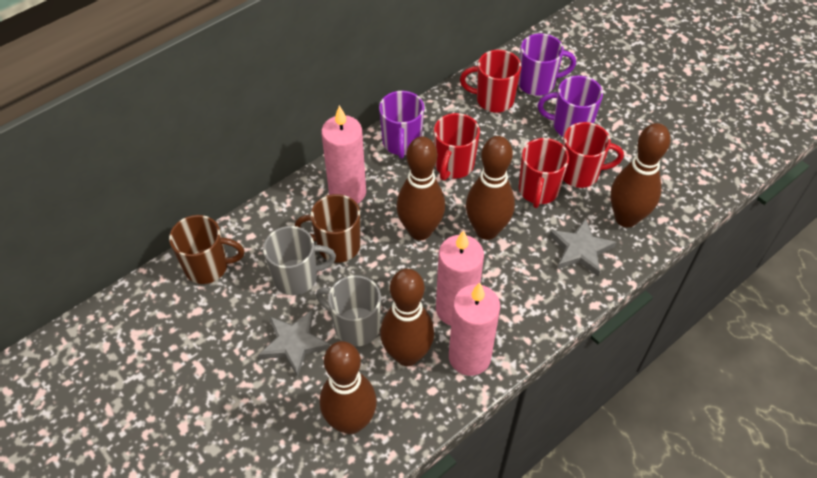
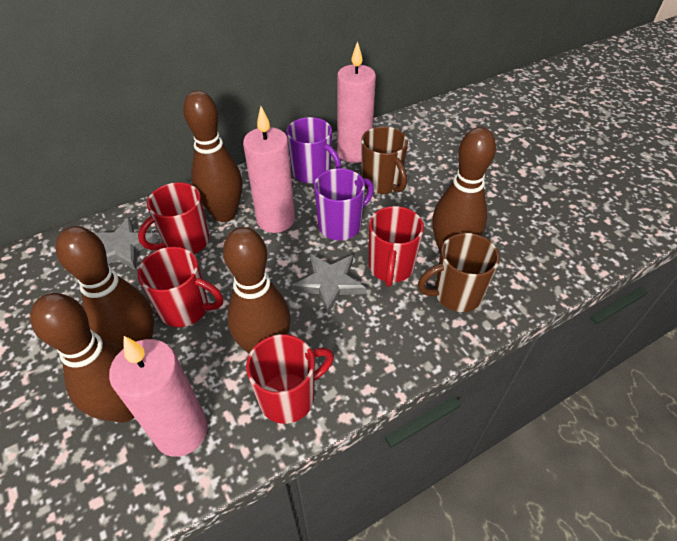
grey mug: 2 -> 0
purple mug: 3 -> 2

